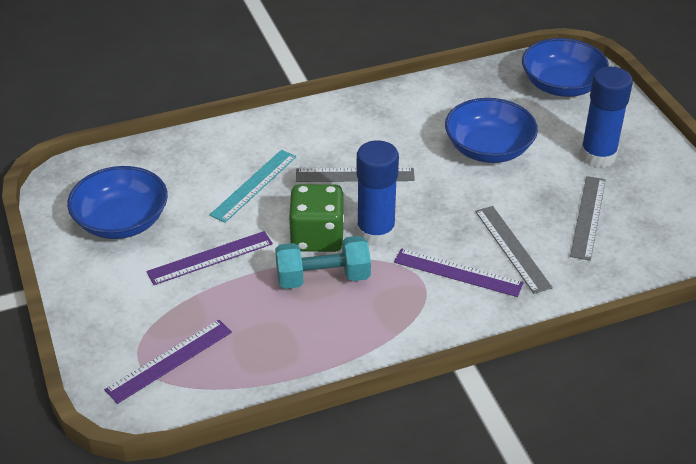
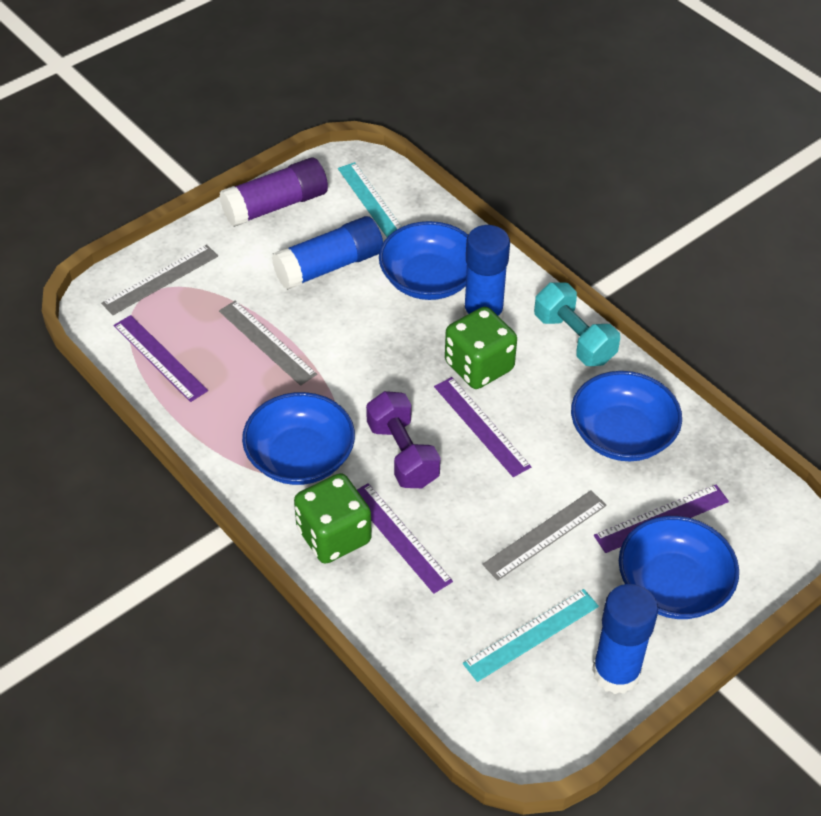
blue bowl: 3 -> 4
blue glue stick: 2 -> 3
green dice: 1 -> 2
purple dumbbell: 0 -> 1
purple glue stick: 0 -> 1
purple ruler: 3 -> 4
turquoise ruler: 1 -> 2

